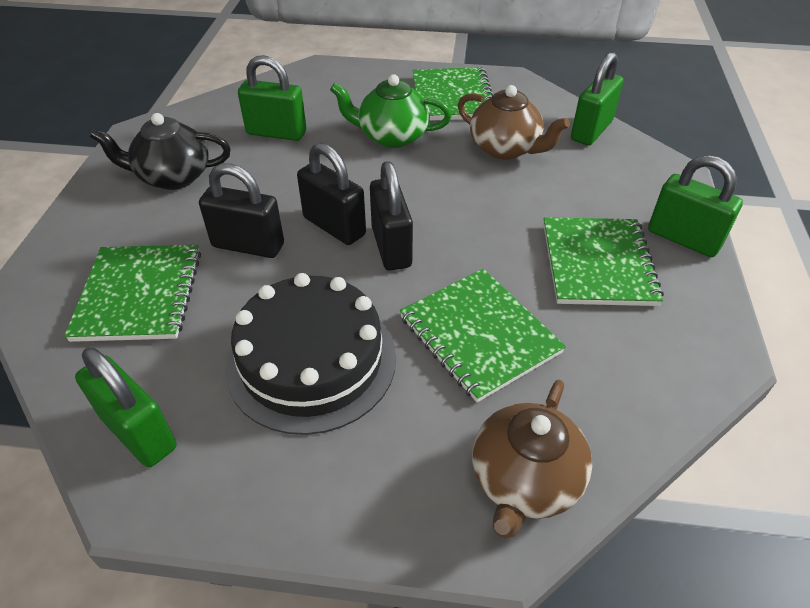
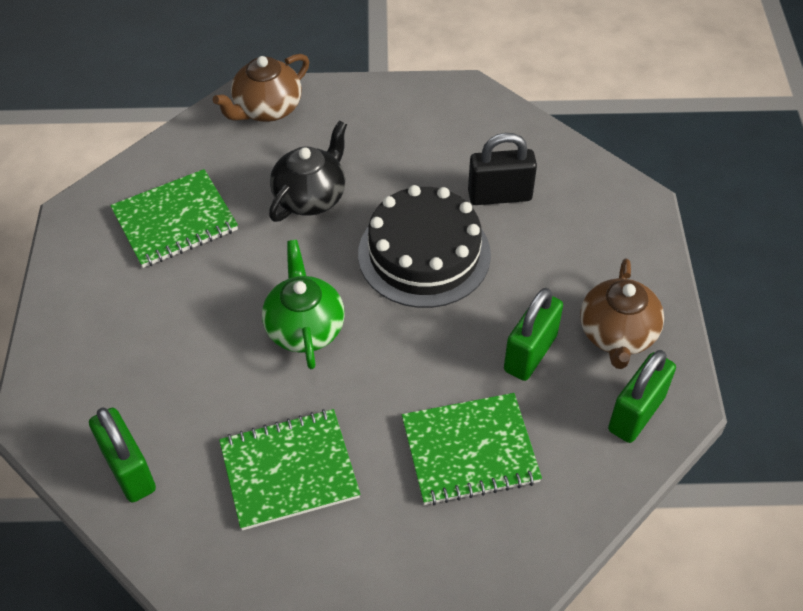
black padlock: 3 -> 1
green notebook: 4 -> 3
green padlock: 4 -> 3

